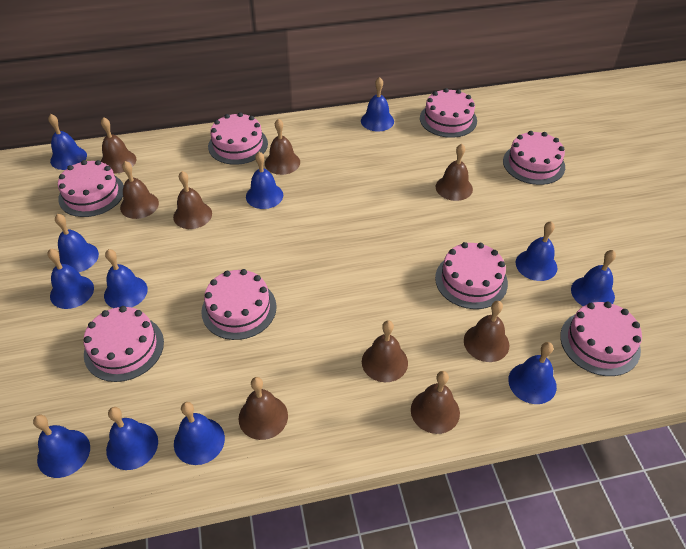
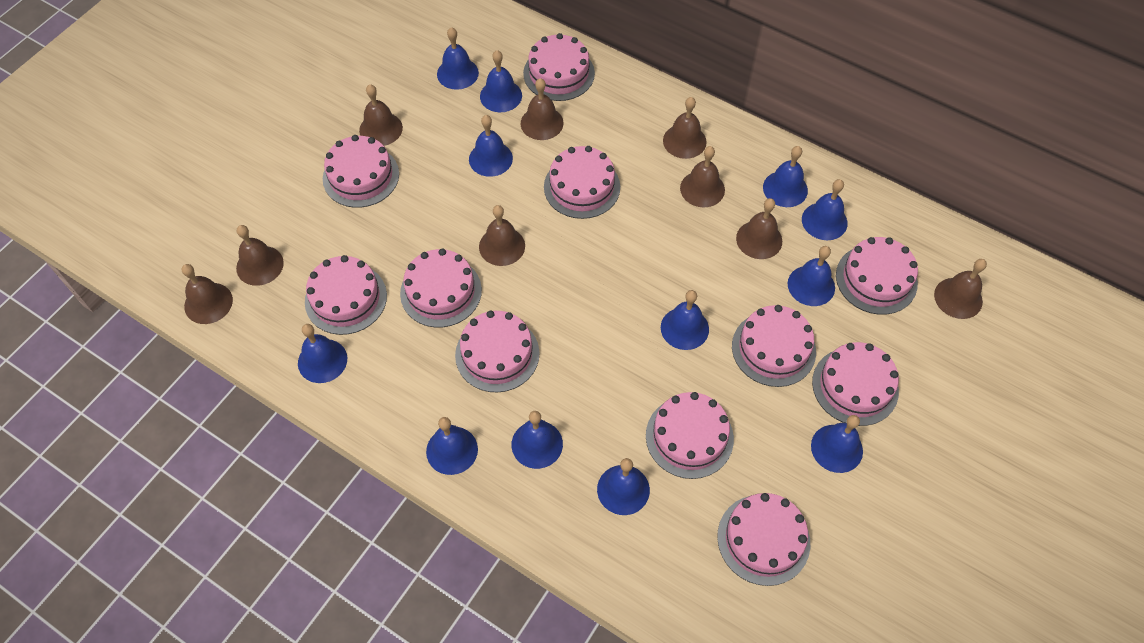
pink cake: 8 -> 11

